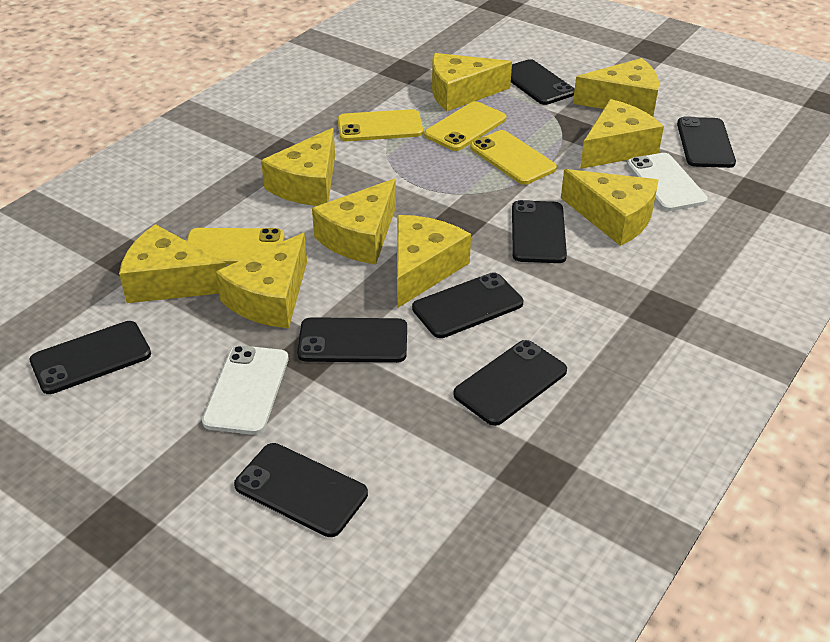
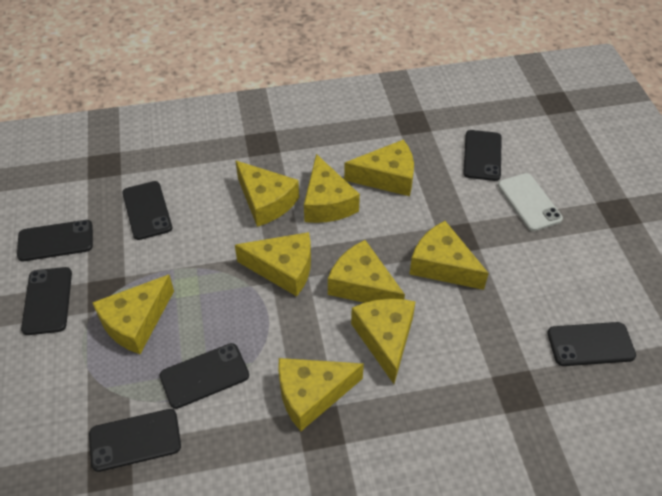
black phone: 8 -> 7
white phone: 2 -> 1
yellow phone: 4 -> 0

